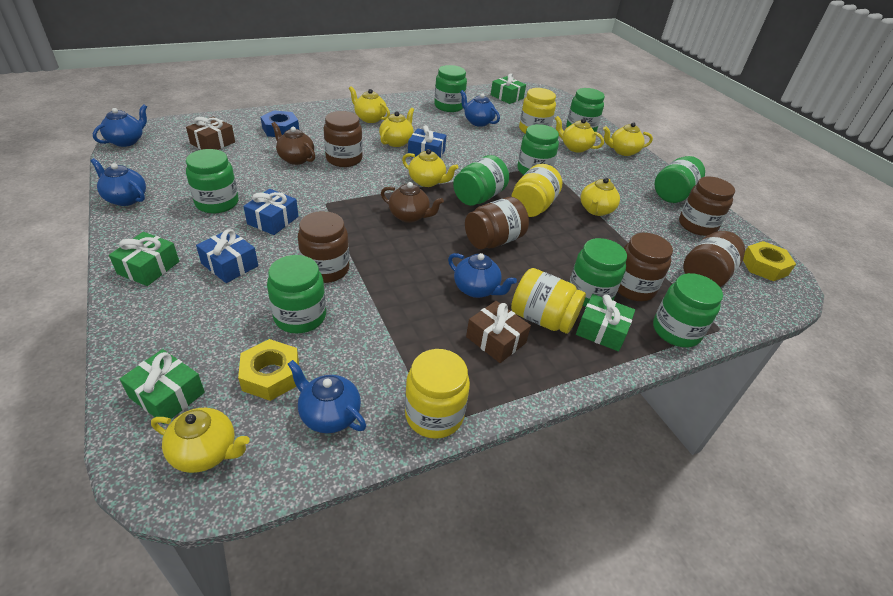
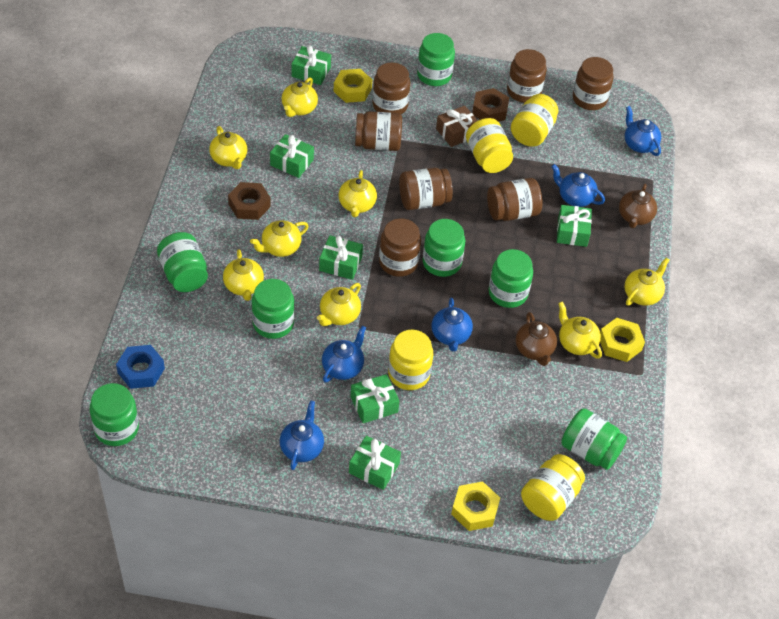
blue gift: 3 -> 0
brown gift: 2 -> 1
brown jar: 6 -> 7
brown nut: 0 -> 2
green gift: 4 -> 6
green jar: 9 -> 7
yellow nut: 2 -> 3
yellow teapot: 7 -> 8

